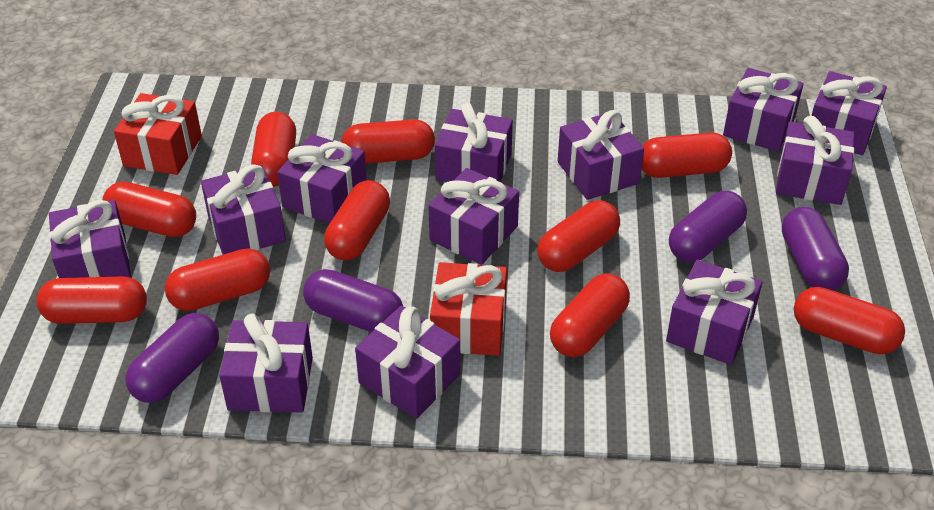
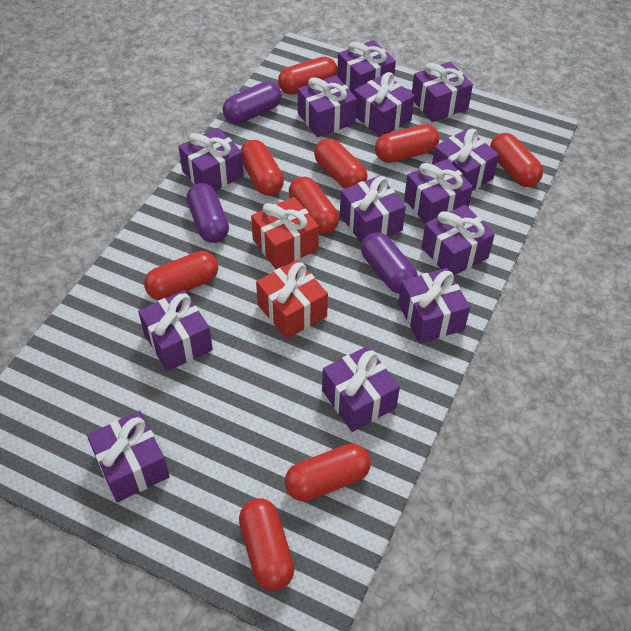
purple capsule: 4 -> 3
purple gift: 12 -> 13
red capsule: 10 -> 9

